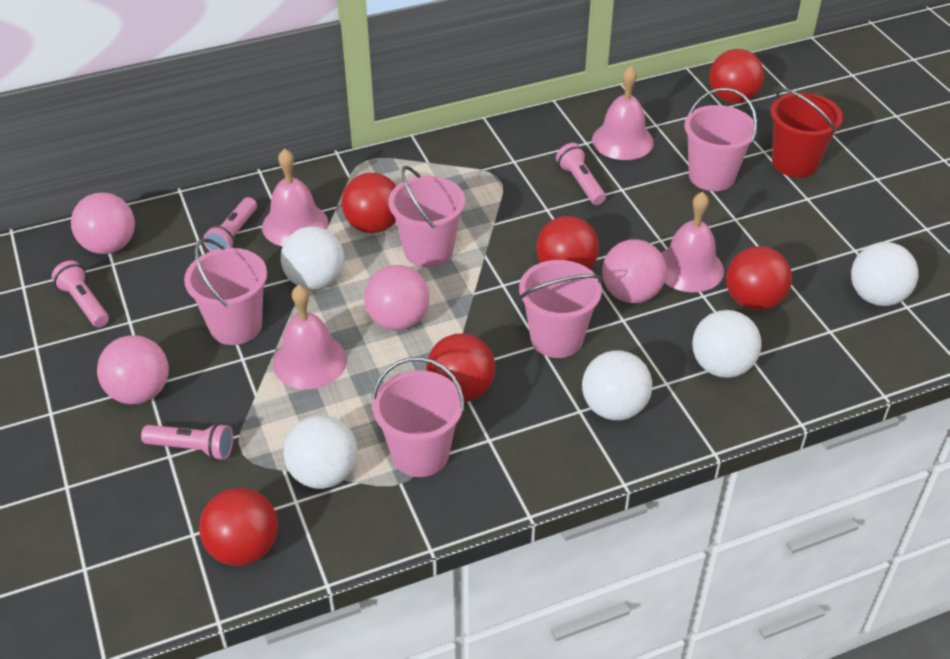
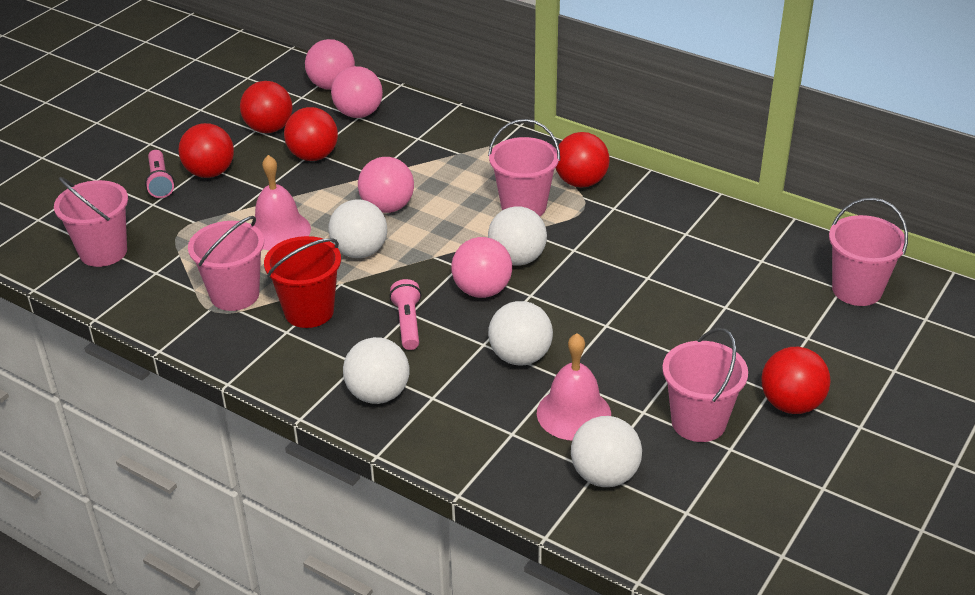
pink bell: 4 -> 2
pink flashlight: 4 -> 2
red ball: 6 -> 5

